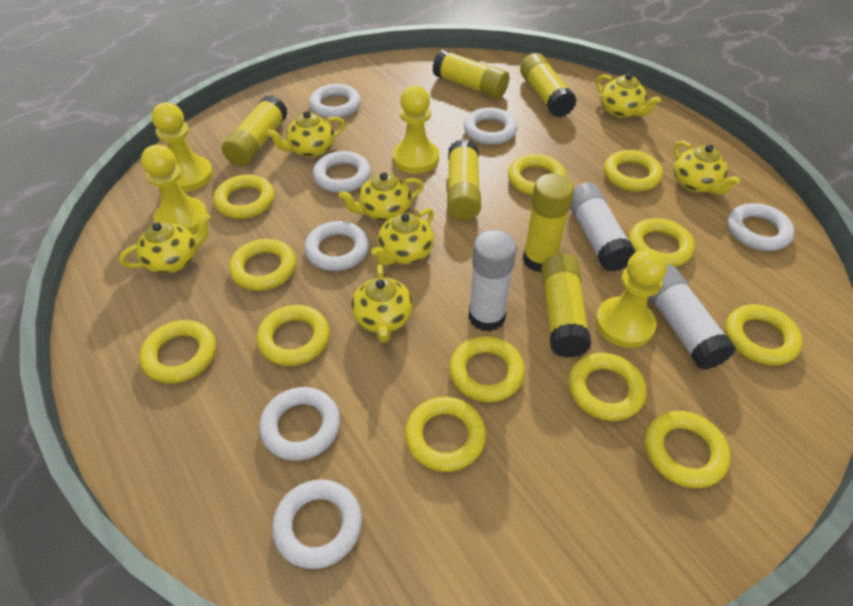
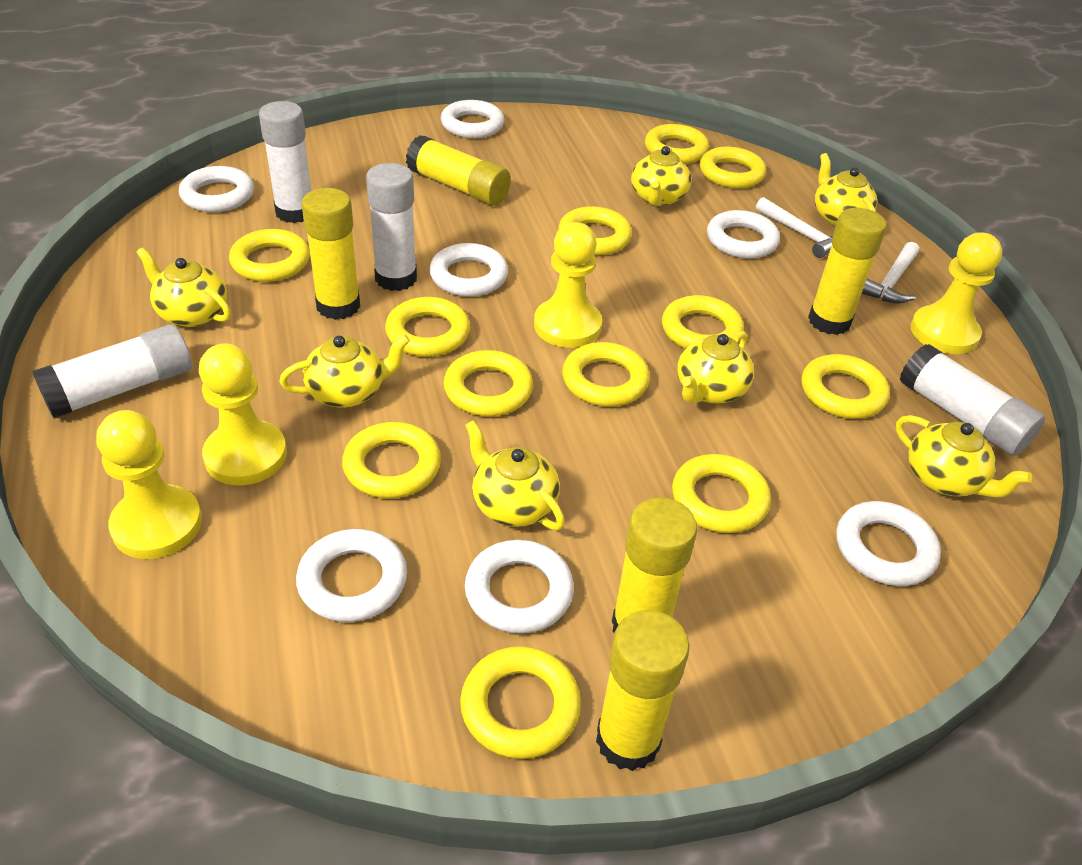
white glue stick: 3 -> 4
white hammer: 0 -> 2
yellow glue stick: 6 -> 5

